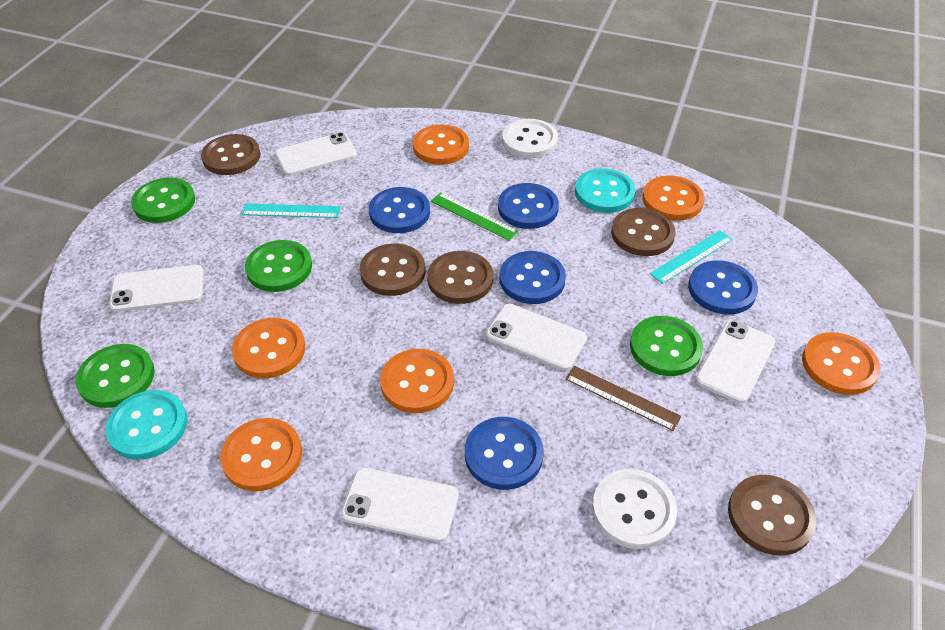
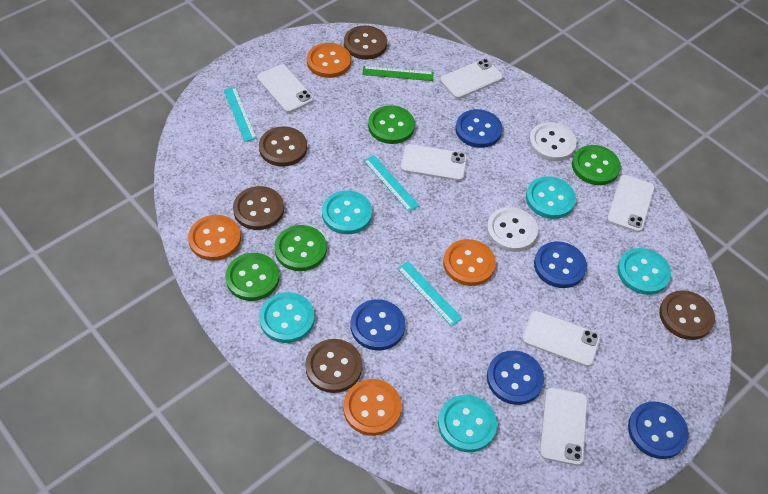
brown ruler: 1 -> 0
orange button: 6 -> 4
turquoise button: 2 -> 5
turquoise ruler: 2 -> 3
white phone: 5 -> 6

